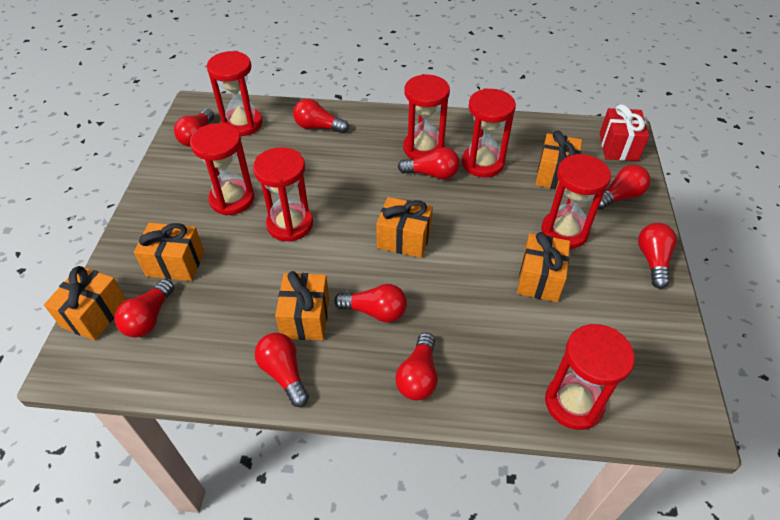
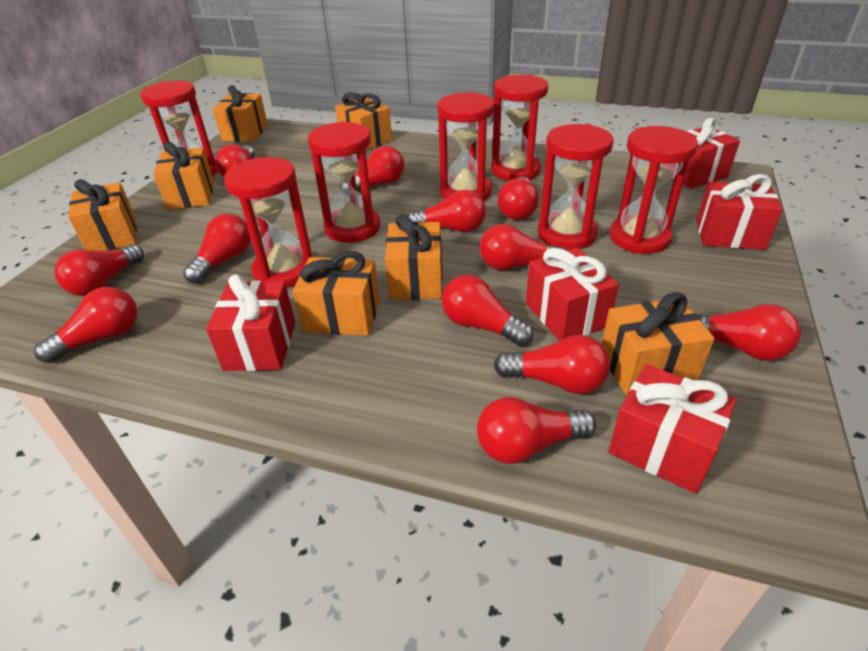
orange gift: 6 -> 7
red gift: 1 -> 5
red light bulb: 9 -> 12

